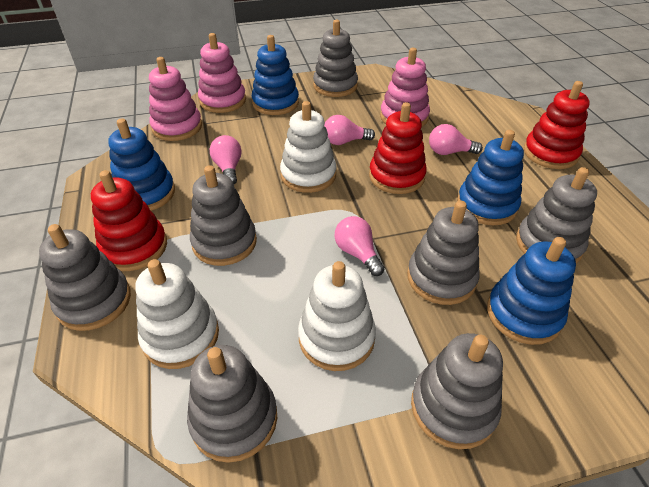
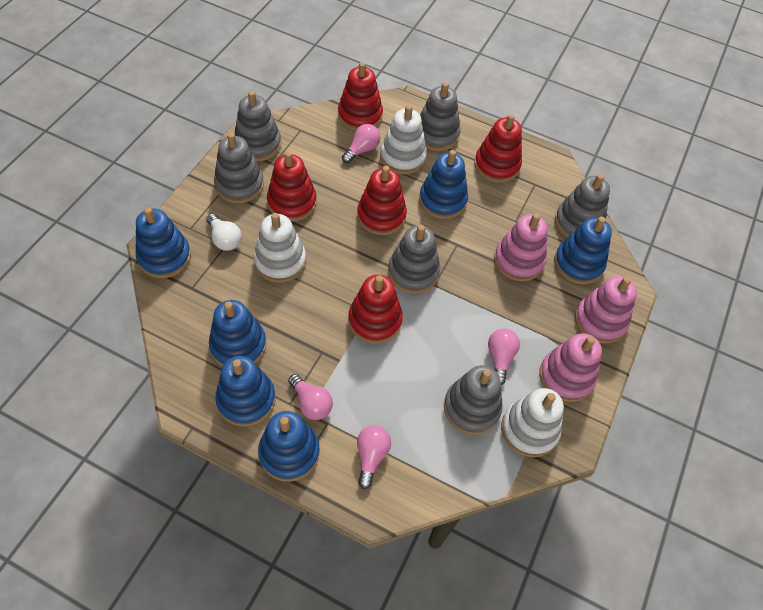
blue stacking toy: 4 -> 6
grey stacking toy: 7 -> 6
red stacking toy: 3 -> 5
white light bulb: 0 -> 1

